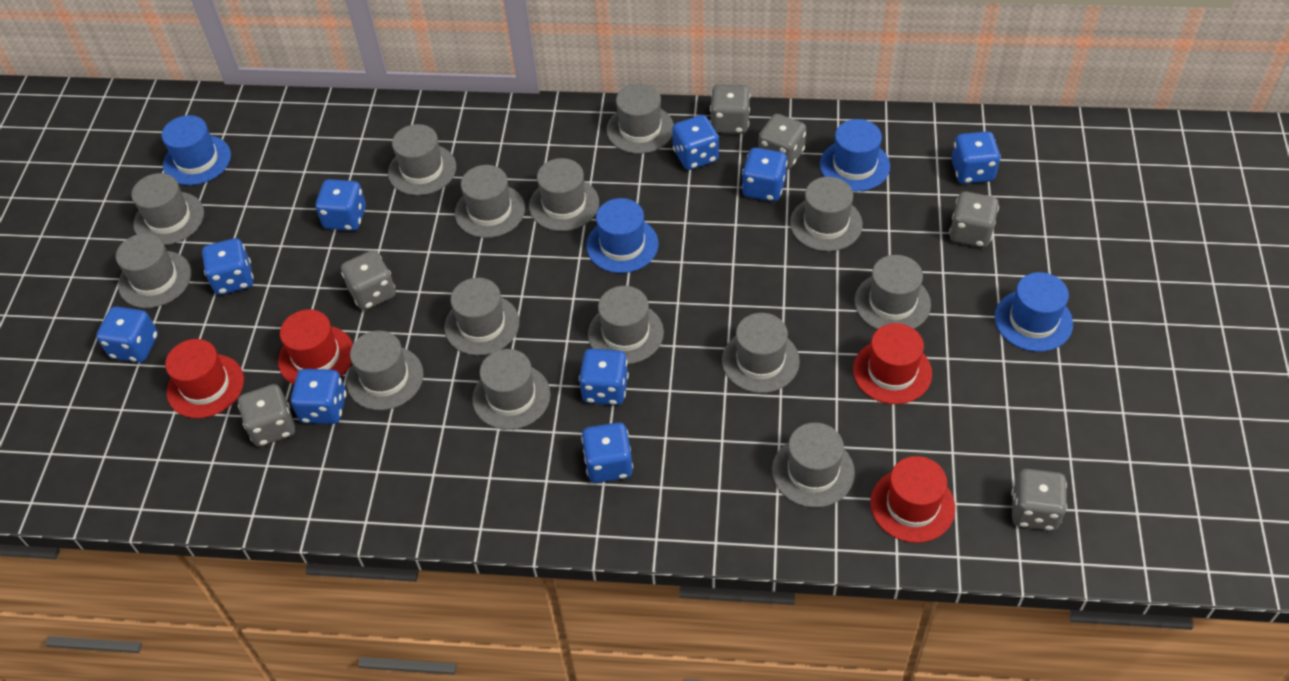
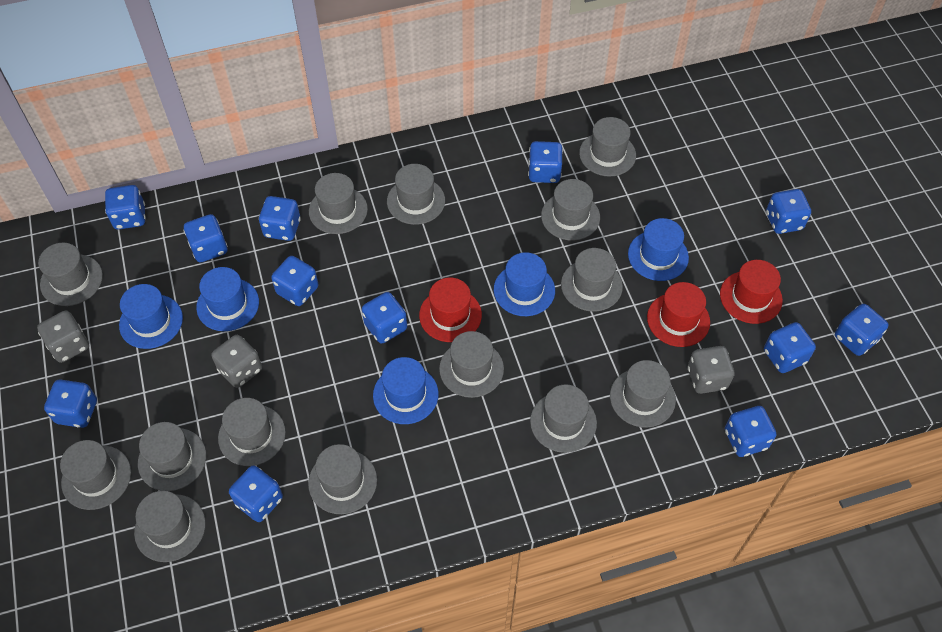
blue dice: 9 -> 12
blue hat: 4 -> 5
grey dice: 6 -> 3
red hat: 4 -> 3

